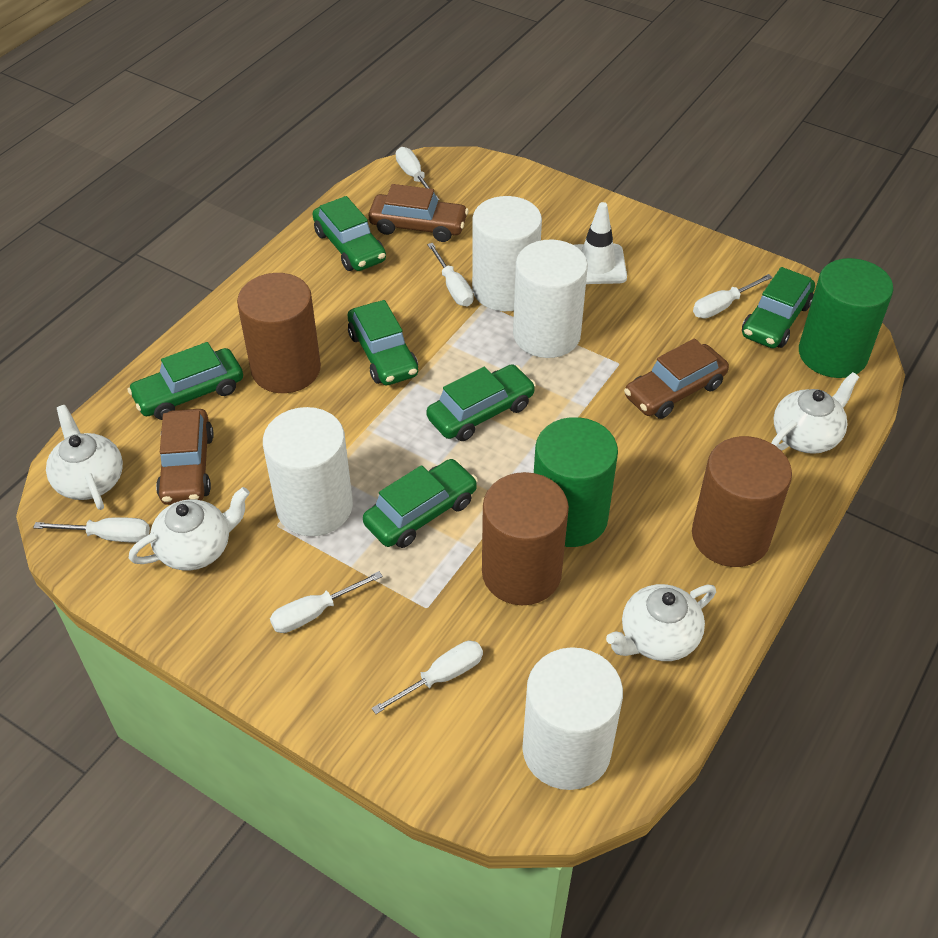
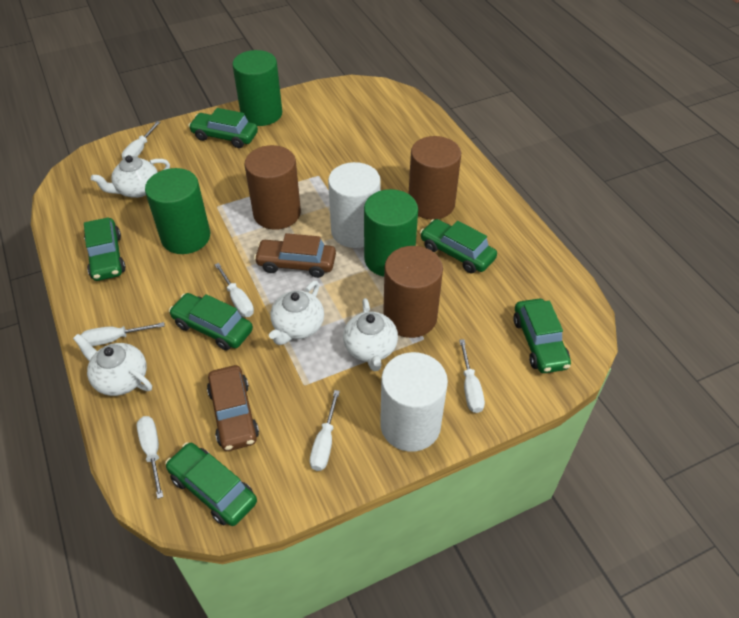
brown car: 3 -> 2
green cylinder: 2 -> 3
white cylinder: 4 -> 2
white traffic cone: 1 -> 0

